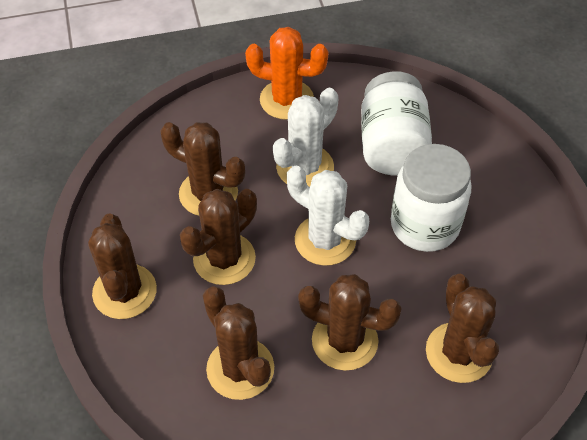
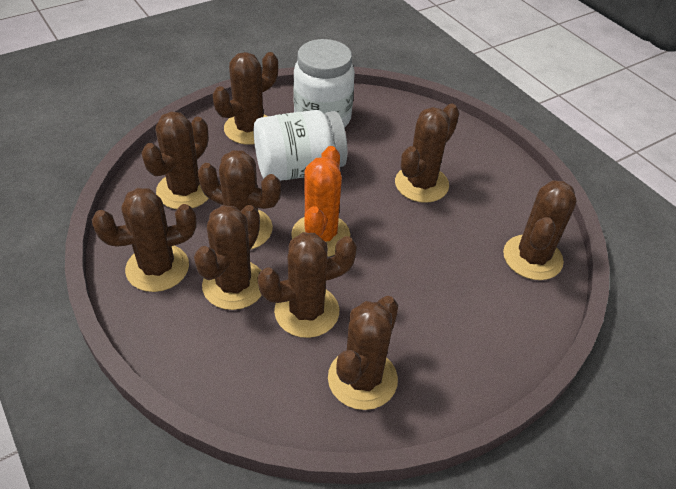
brown cactus: 6 -> 9
white cactus: 2 -> 0

